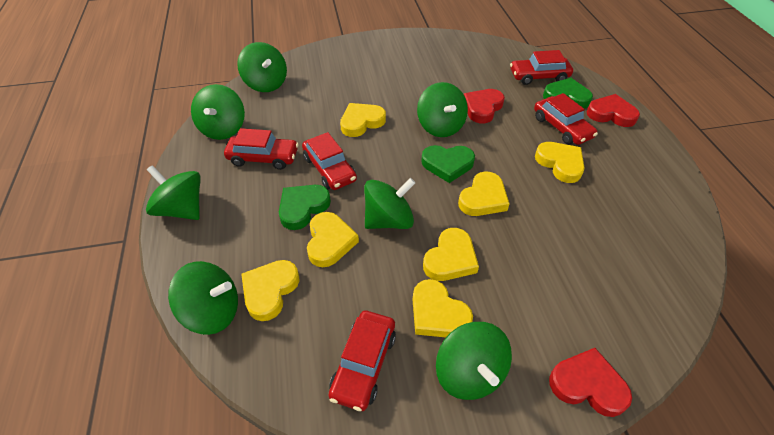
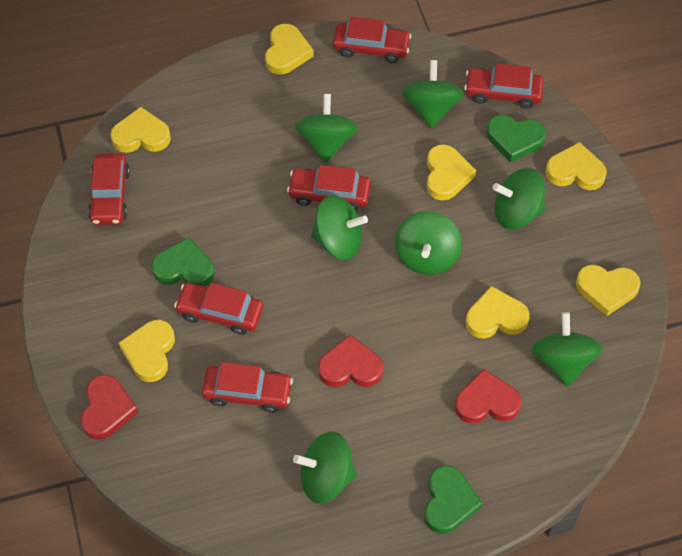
red car: 5 -> 6

